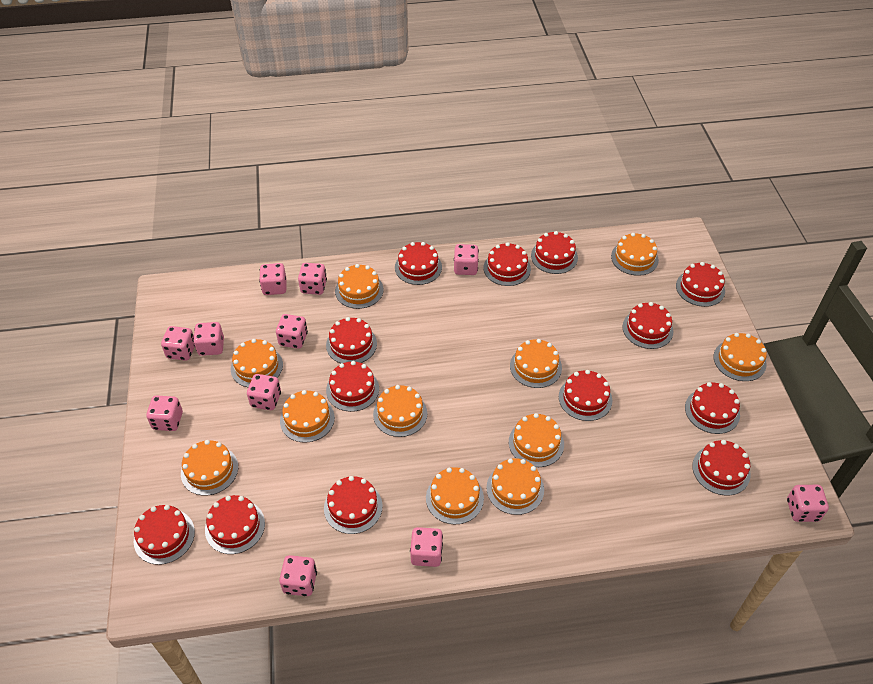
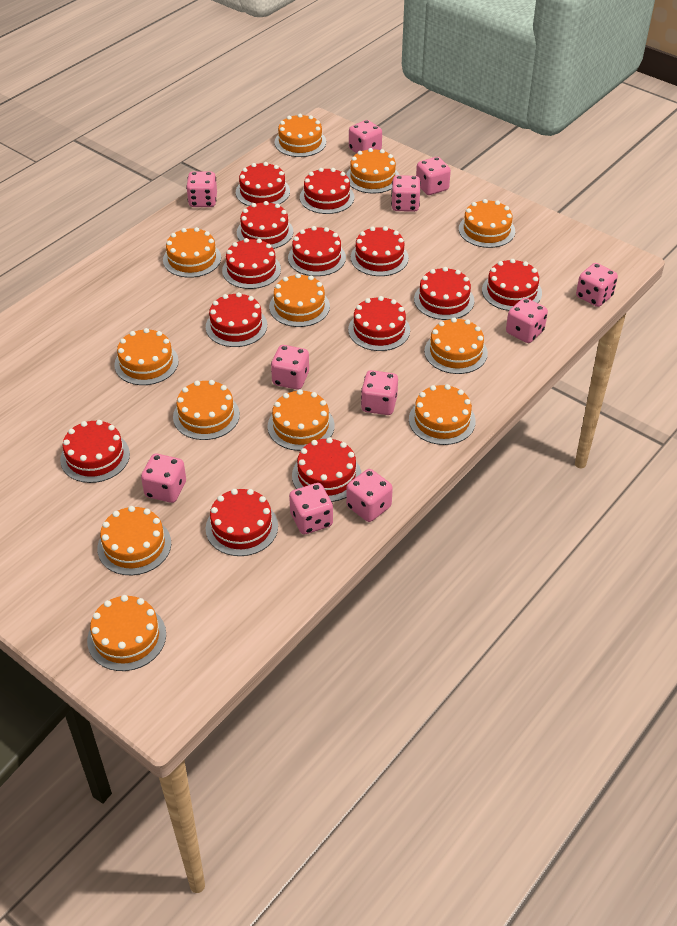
orange cake: 11 -> 12

